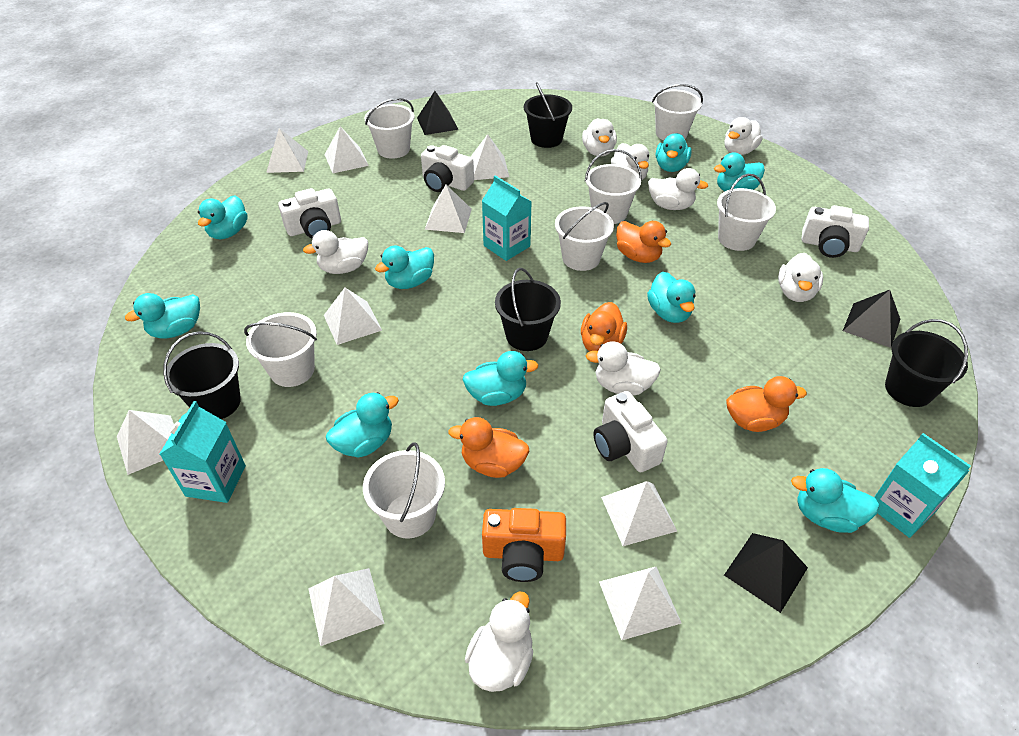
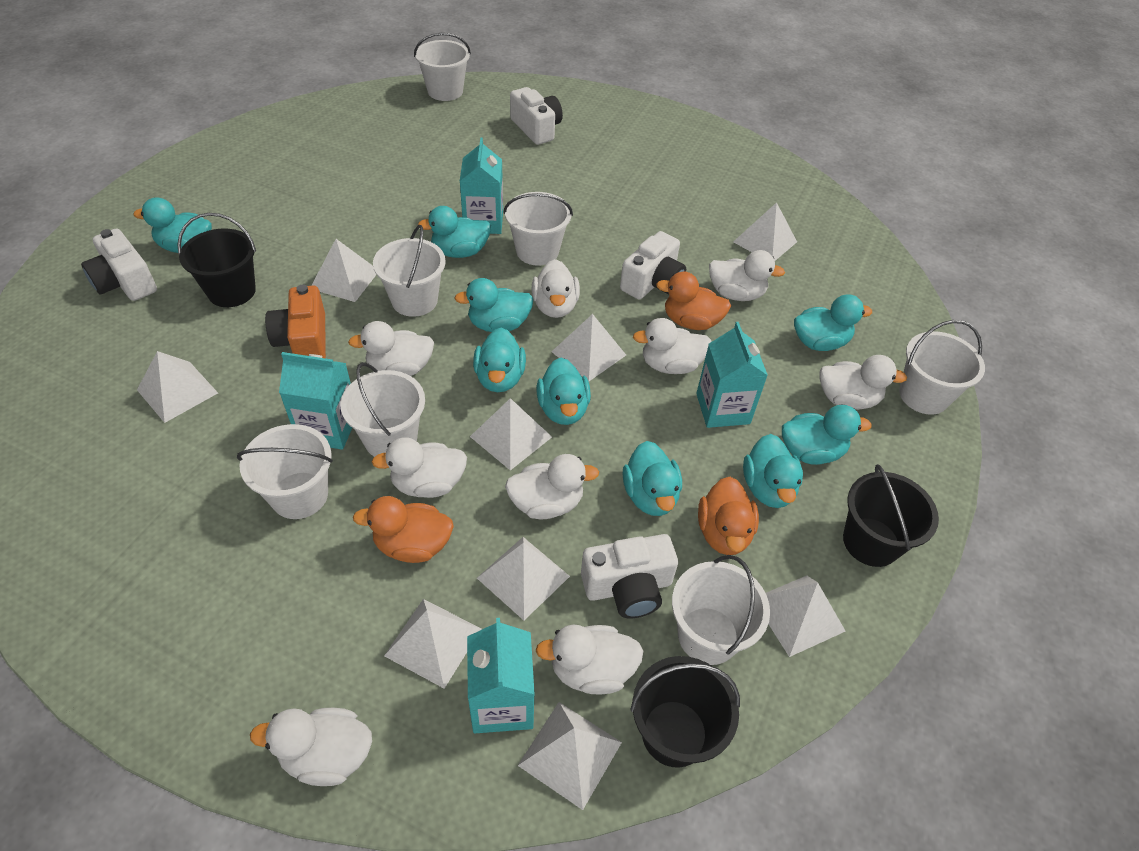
black bucket: 4 -> 3
black pyramid: 3 -> 0
orange duck: 4 -> 3
turquoise carton: 3 -> 4
white duck: 8 -> 9

